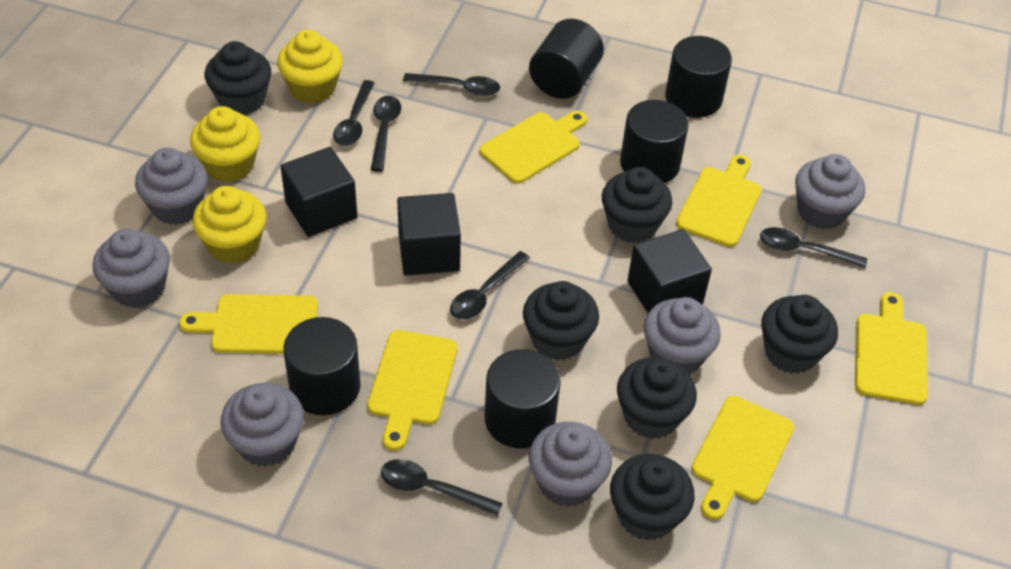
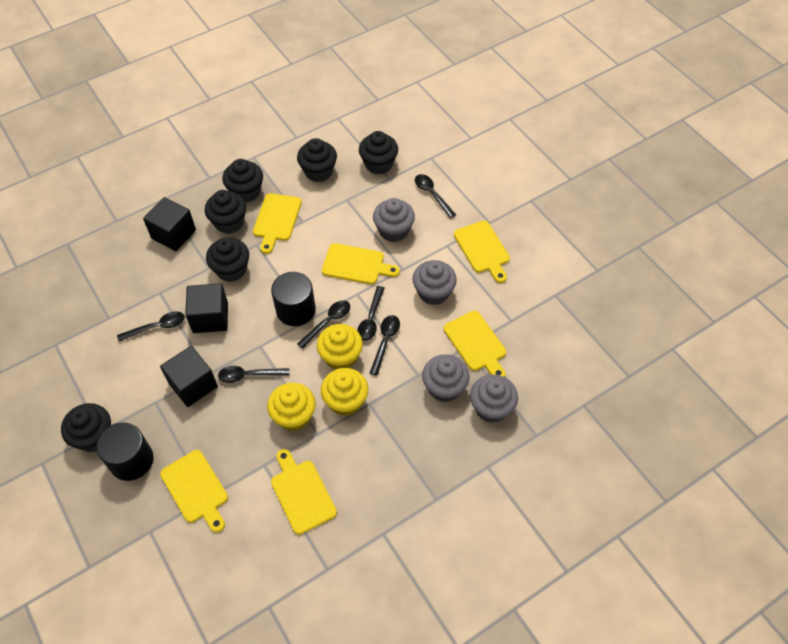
black cylinder: 5 -> 2
grey cupcake: 6 -> 4

